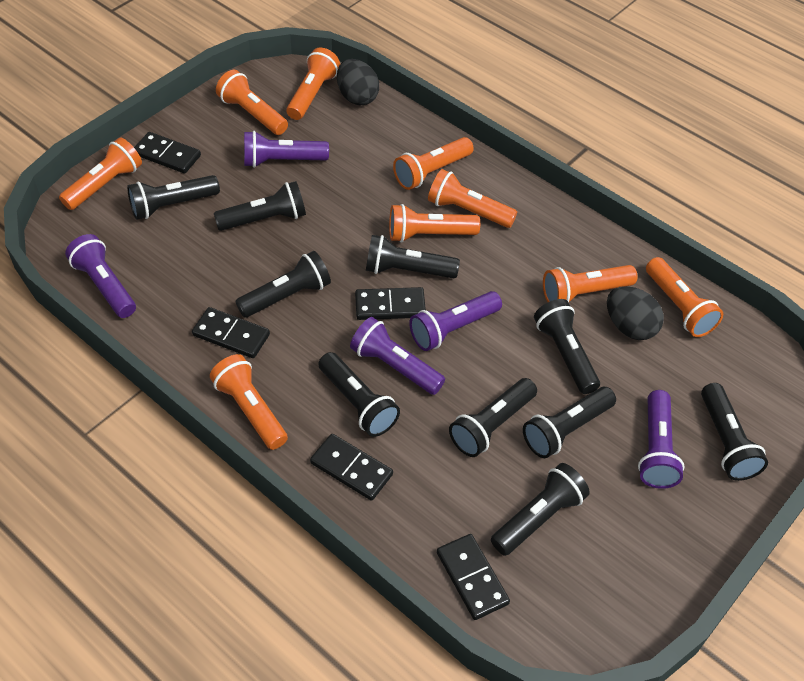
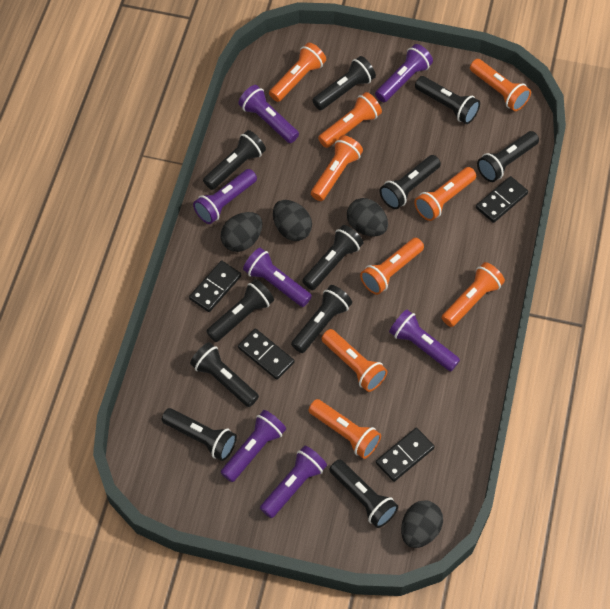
black domino: 5 -> 4
black egg: 2 -> 4
black flashlight: 10 -> 11
purple flashlight: 5 -> 7

